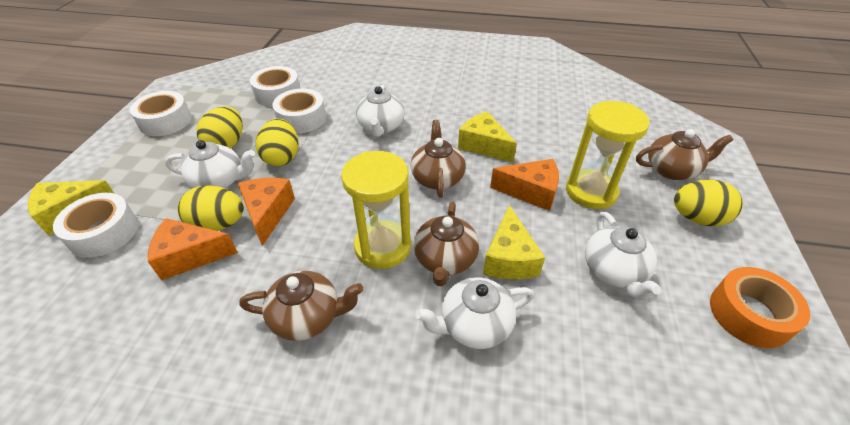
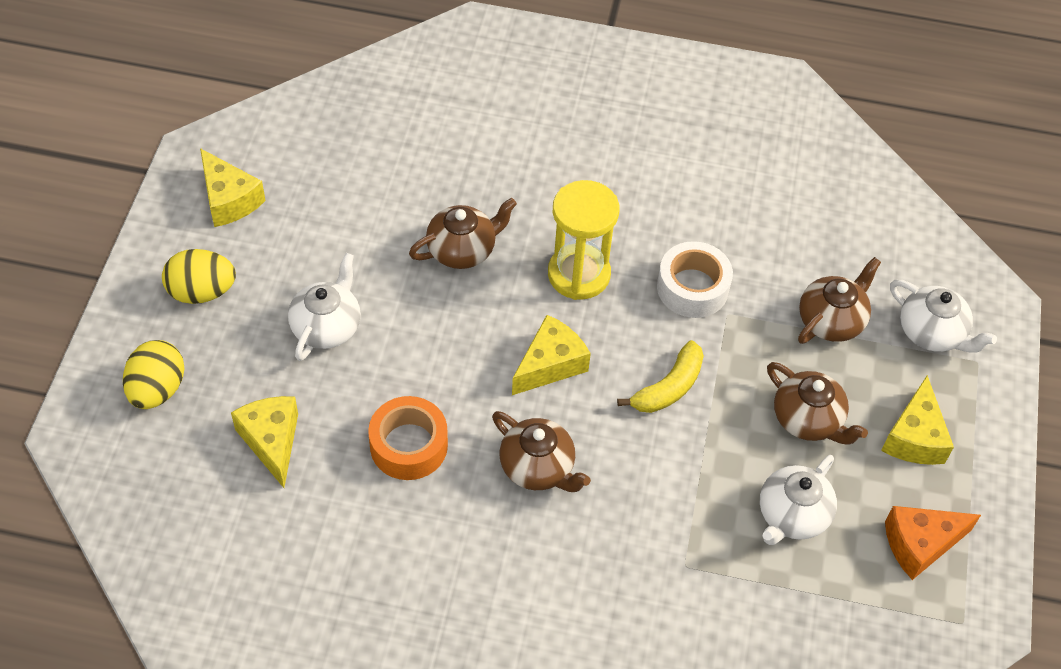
orange cheese: 3 -> 1
white tape: 4 -> 1
white teapot: 4 -> 3
yellow banana: 0 -> 1
yellow cheese: 3 -> 4
yellow egg: 4 -> 2
yellow hourglass: 2 -> 1

